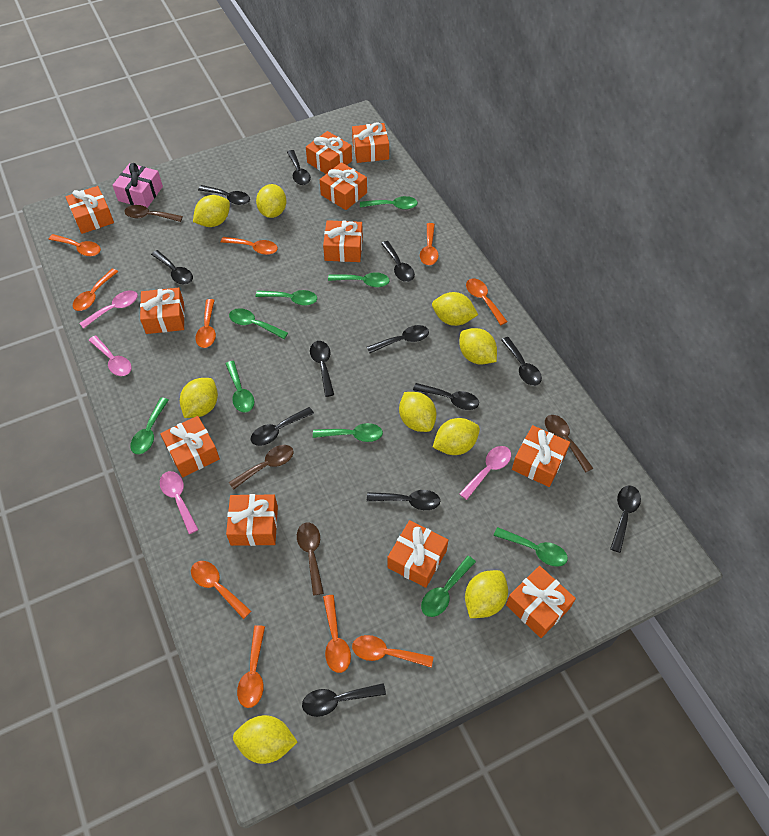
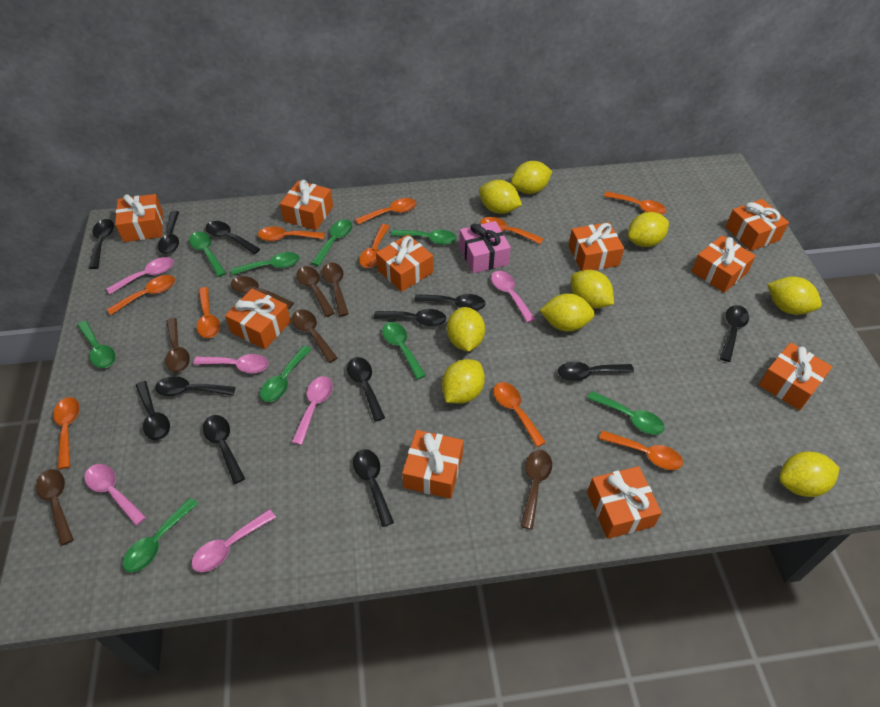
brown spoon: 4 -> 7
orange gift: 11 -> 10
pink spoon: 4 -> 6

